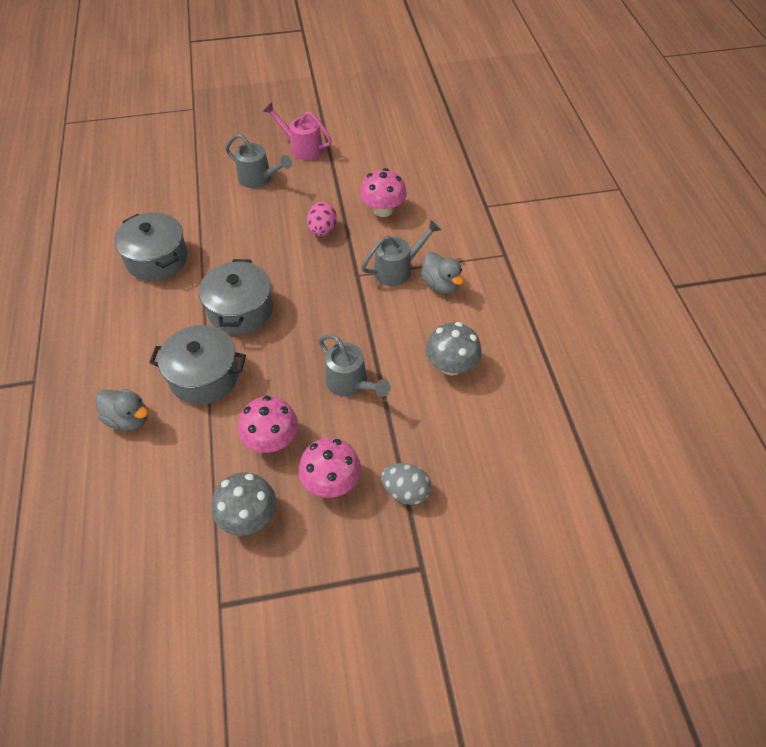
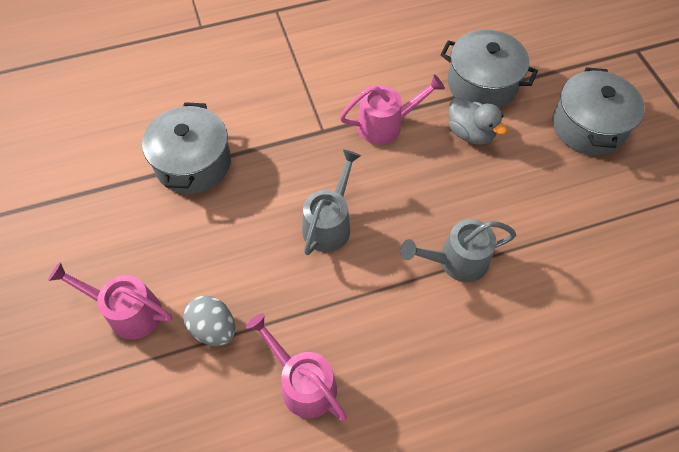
grey duck: 2 -> 1
grey mushroom: 2 -> 0
grey watering can: 3 -> 2
pink egg: 1 -> 0
pink mushroom: 3 -> 0
pink watering can: 1 -> 3

